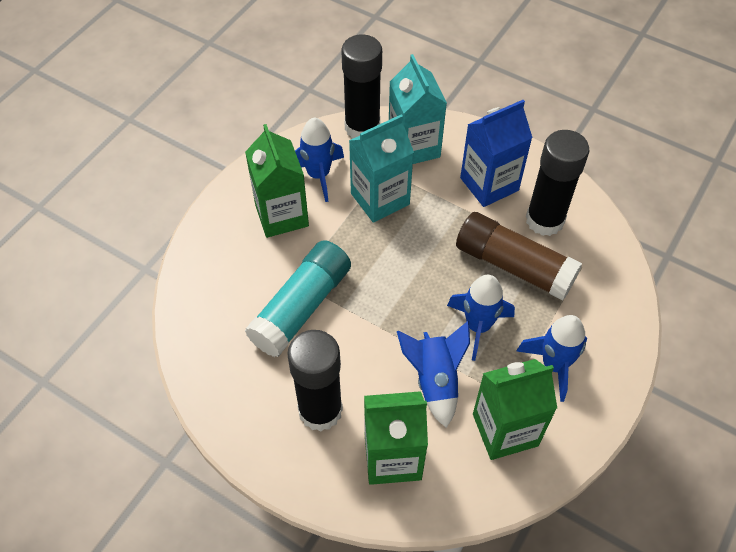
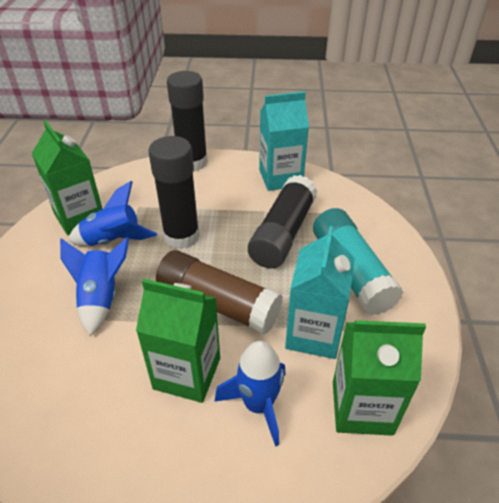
blue carton: 1 -> 0
blue rocket: 4 -> 3

